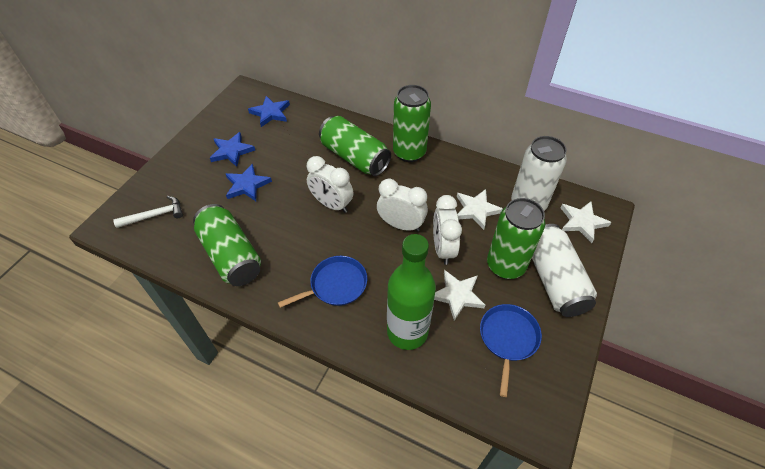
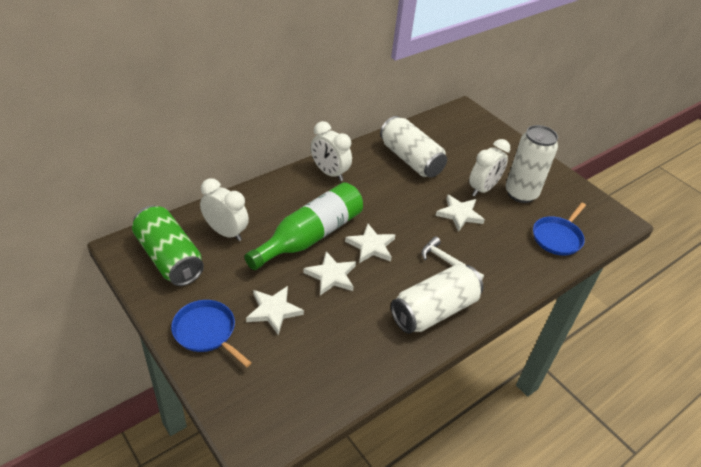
blue star: 3 -> 0
green can: 4 -> 1
white can: 2 -> 3
white star: 3 -> 4

